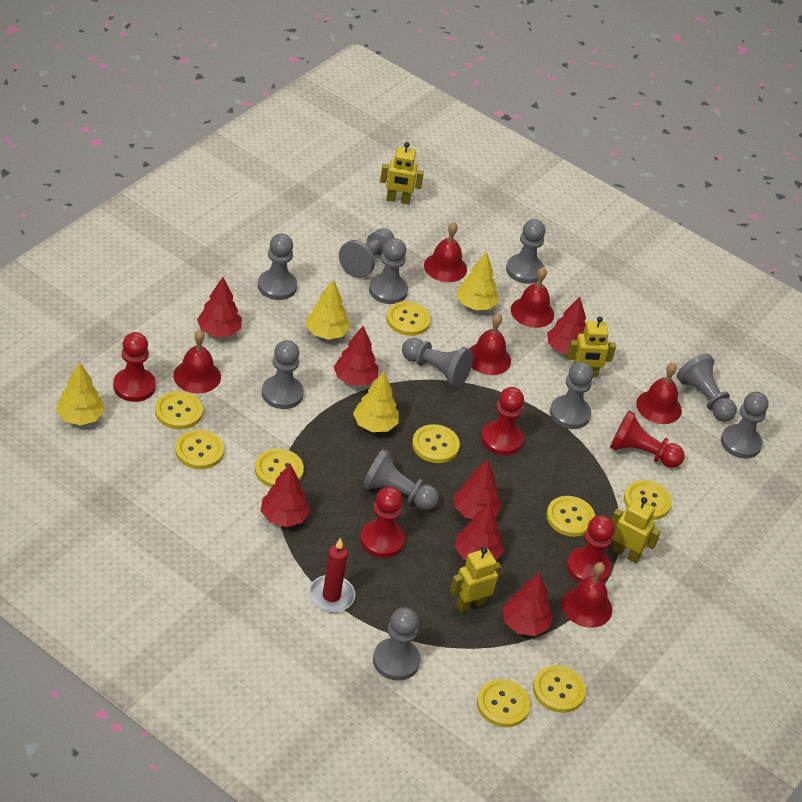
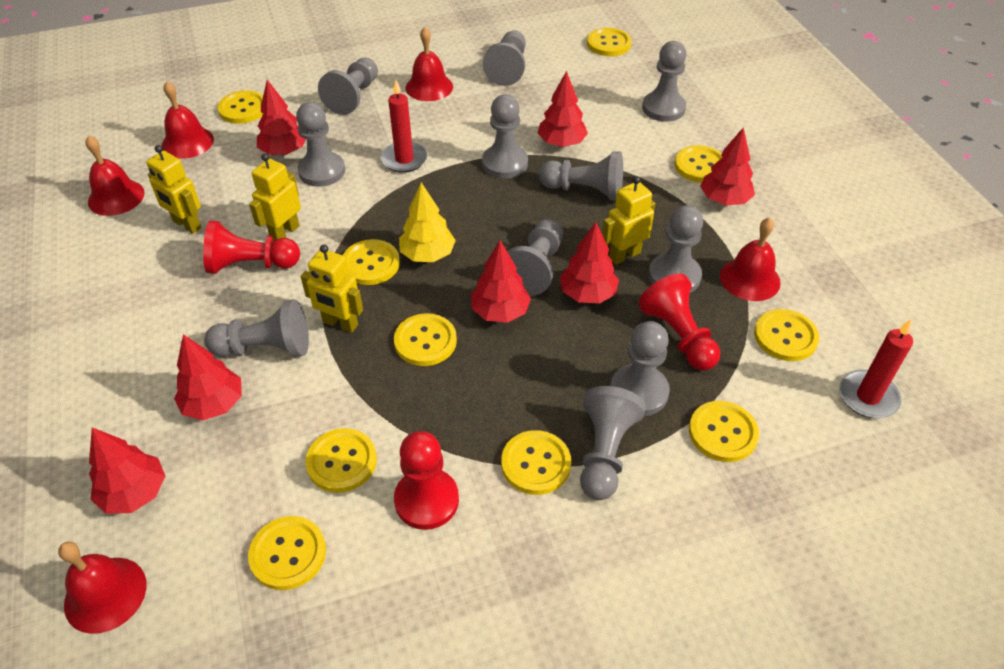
red bell: 6 -> 5
red candle: 1 -> 2
red pawn: 5 -> 3
yellow button: 9 -> 10
yellow tree: 4 -> 1

